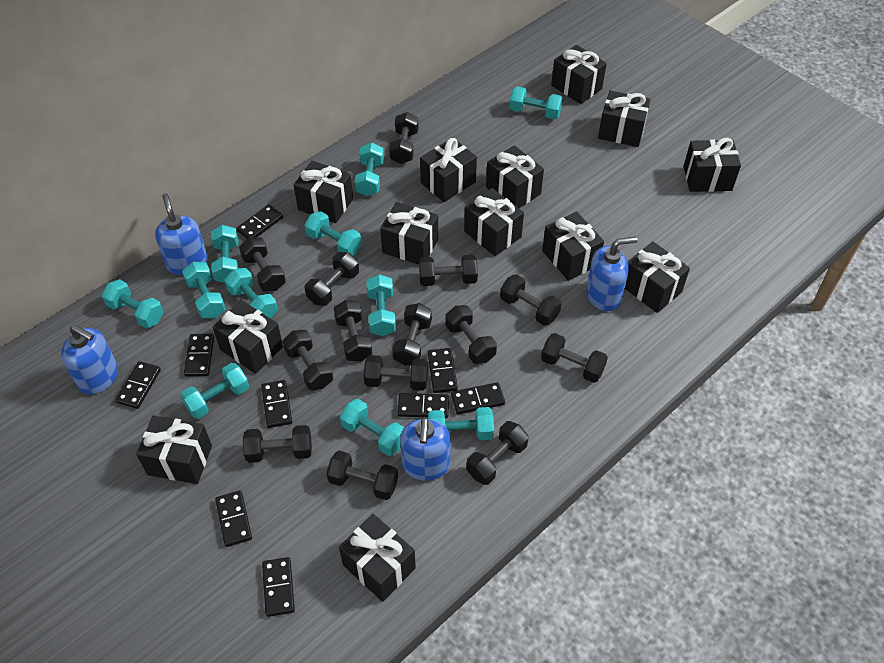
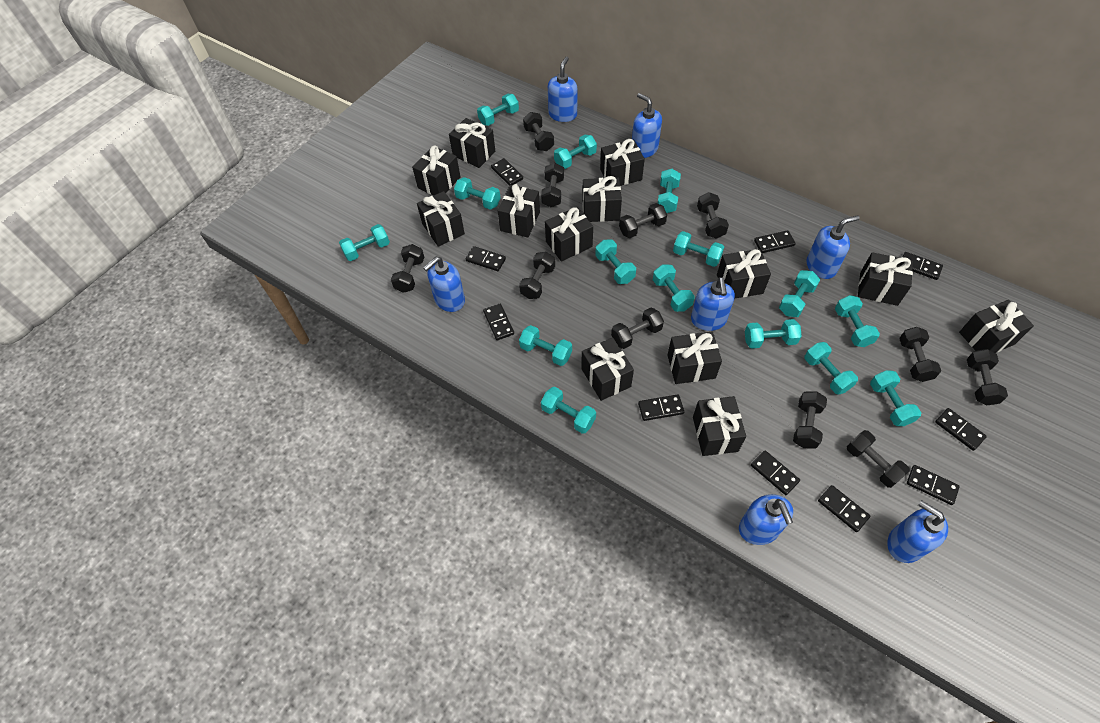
black domino: 9 -> 10
black dumbbell: 14 -> 11
blue soap dispenser: 4 -> 7
turquoise dumbbell: 11 -> 15

